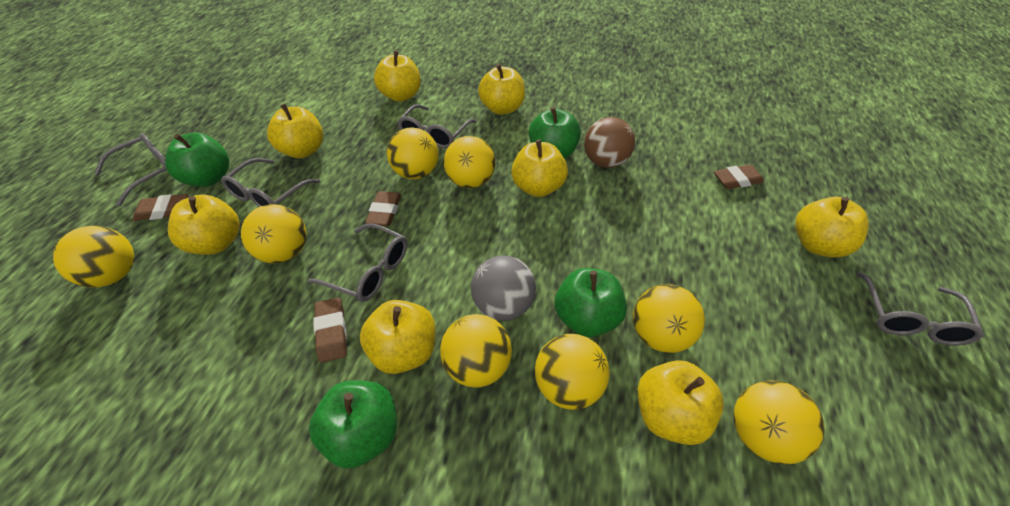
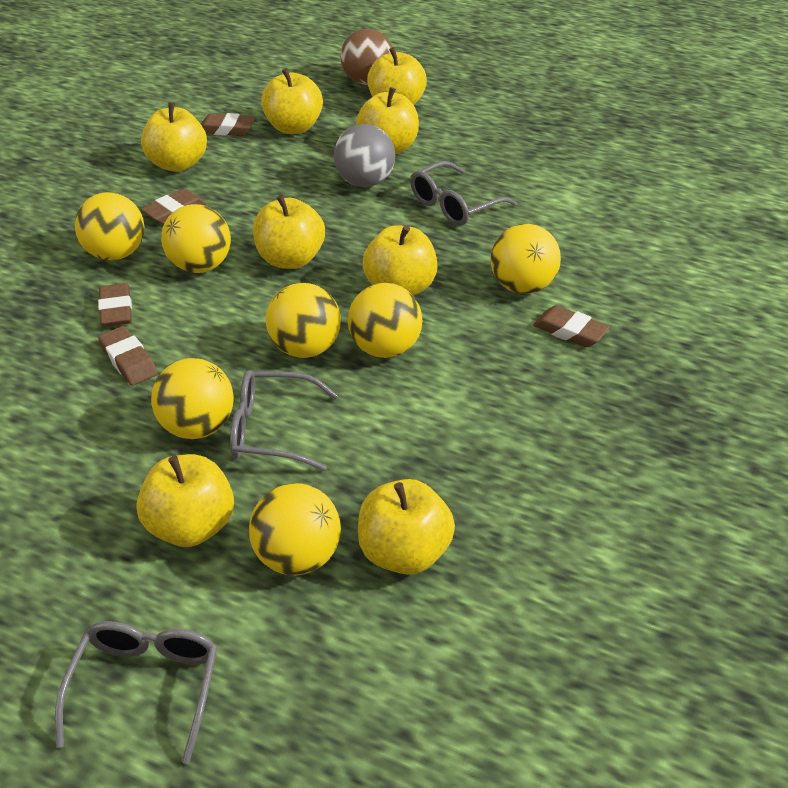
brown eraser: 4 -> 5
green apple: 4 -> 0
grey glasses: 5 -> 3
yellow ball: 8 -> 7

